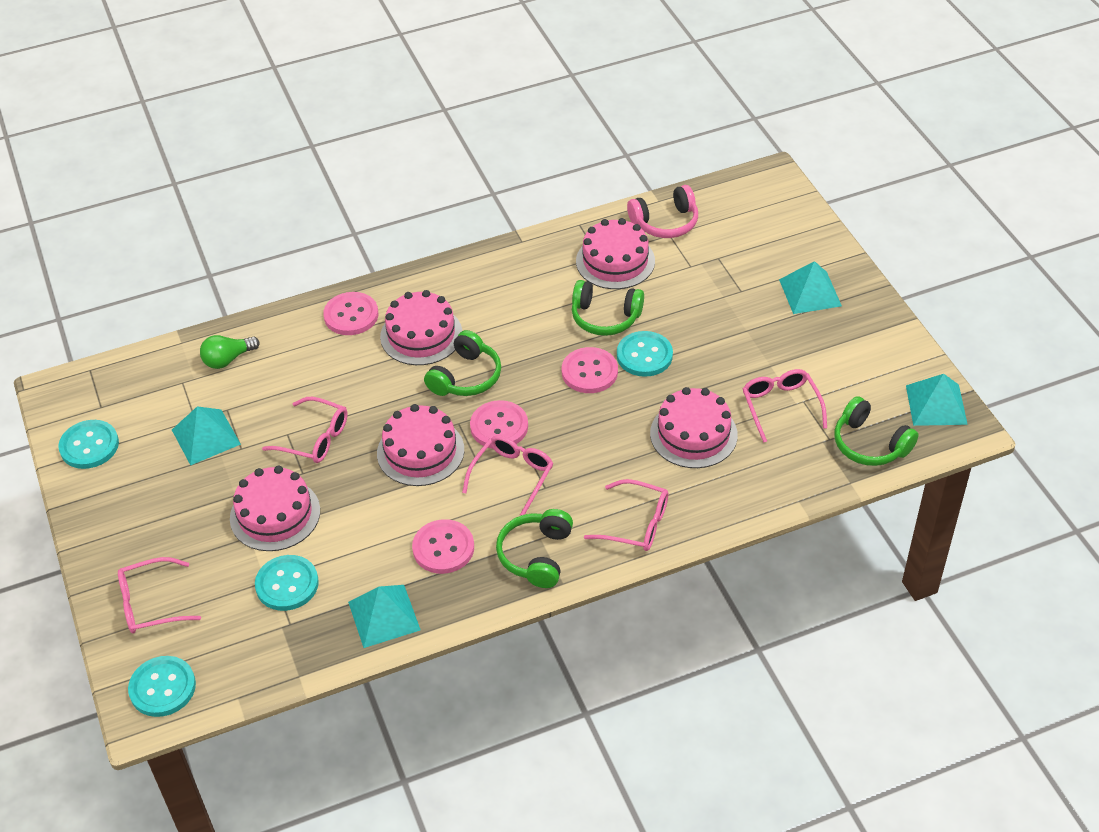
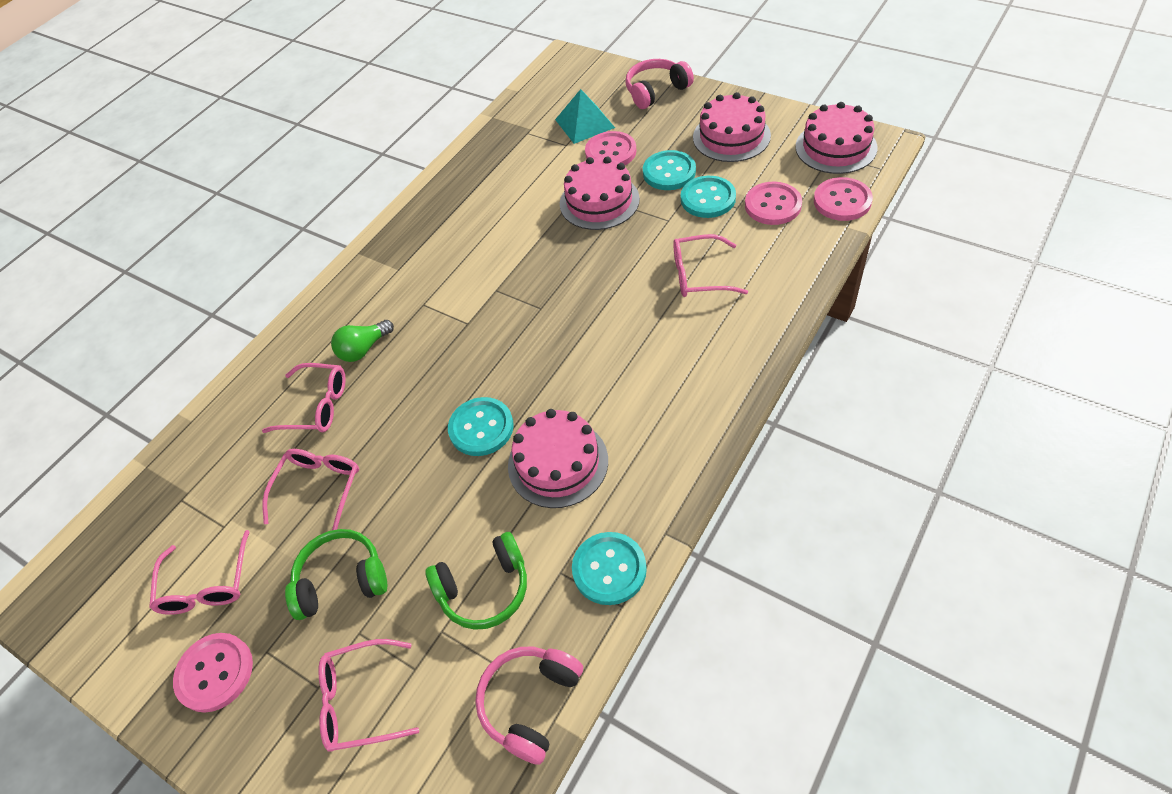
green headphones: 4 -> 2
pink cake: 5 -> 4
pink headphones: 1 -> 2
turquoise pyramid: 4 -> 1

